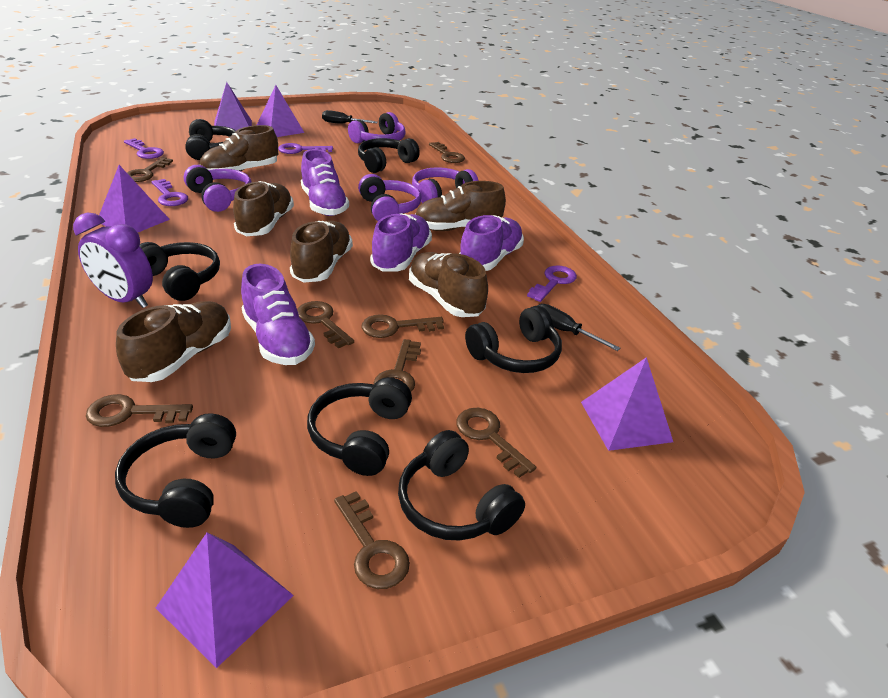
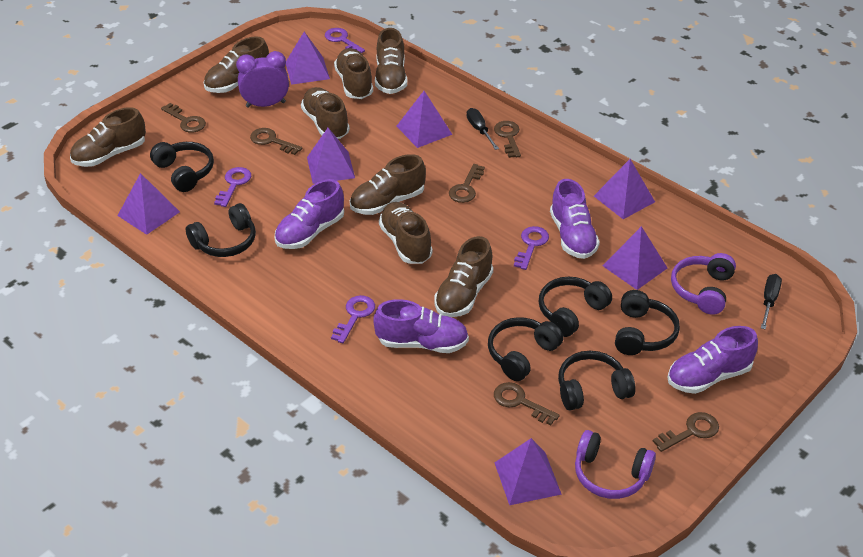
black headphones: 7 -> 6
brown key: 8 -> 6
brown shoe: 6 -> 8
purple headphones: 4 -> 2
purple pyramid: 5 -> 7

